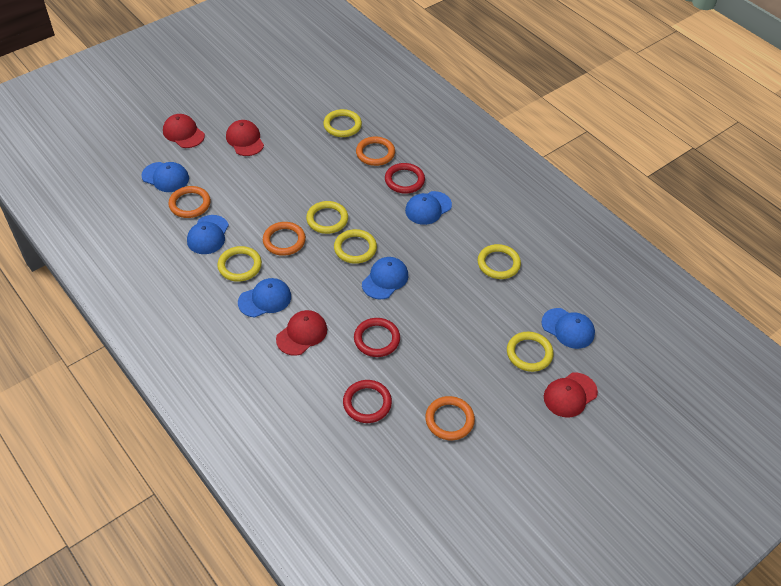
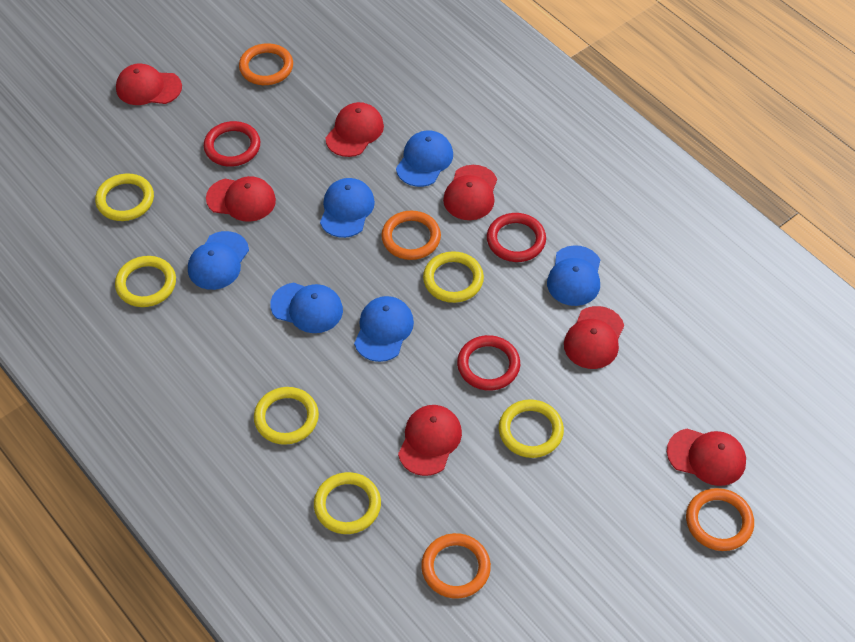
red cap: 4 -> 7

